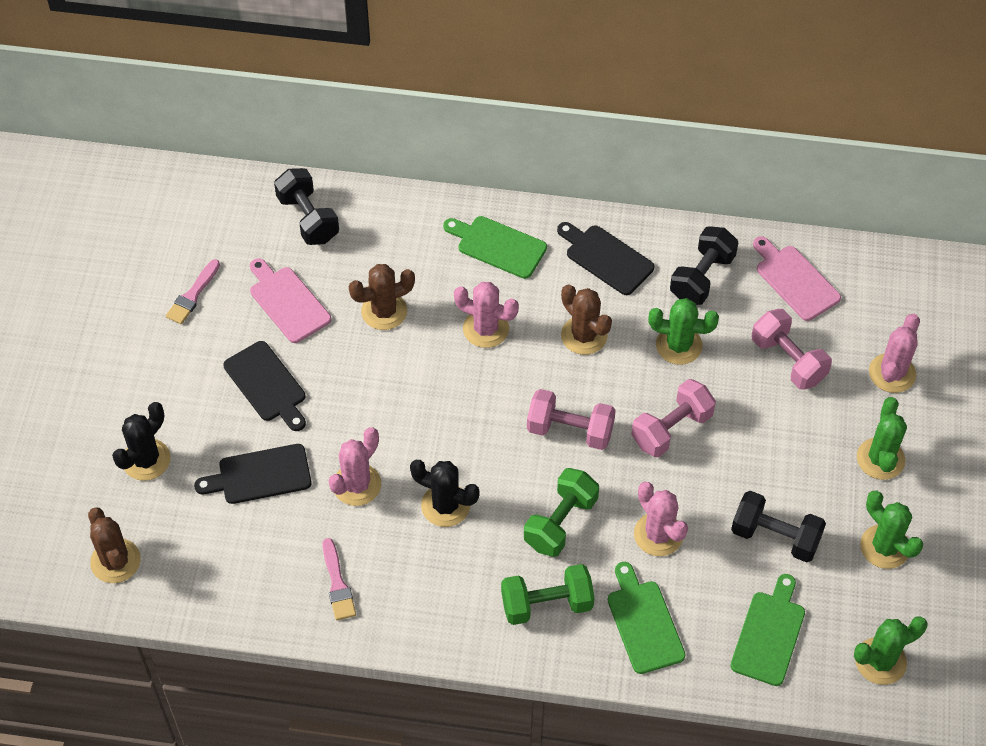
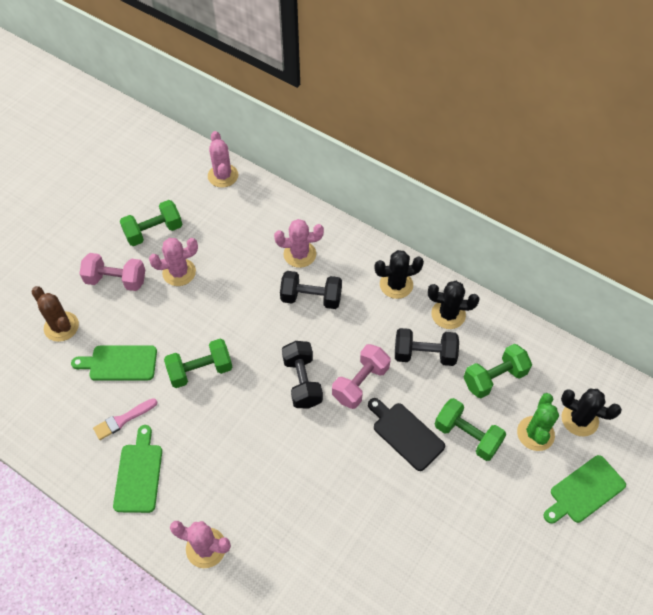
black cactus: 2 -> 3
black cutting board: 3 -> 1
brown cactus: 3 -> 1
green cactus: 4 -> 1
green dumbbell: 2 -> 4
pink brush: 2 -> 1
pink cutting board: 2 -> 0
pink dumbbell: 3 -> 2

